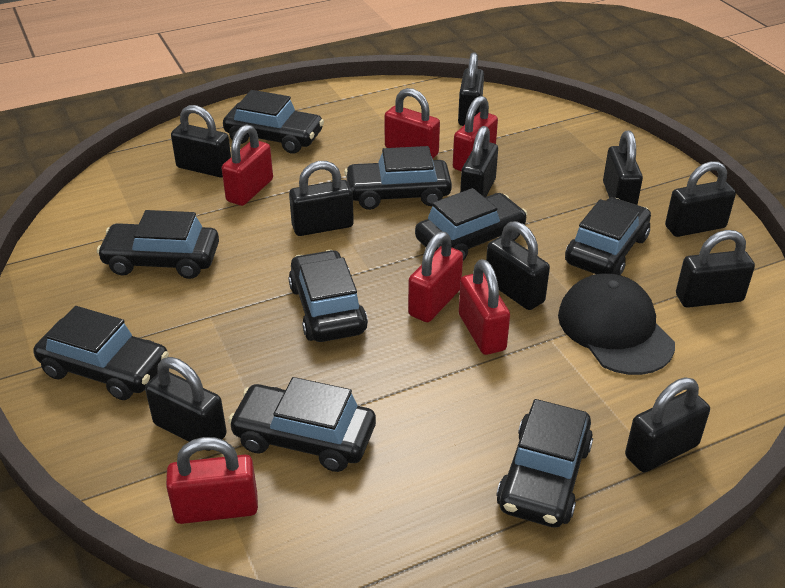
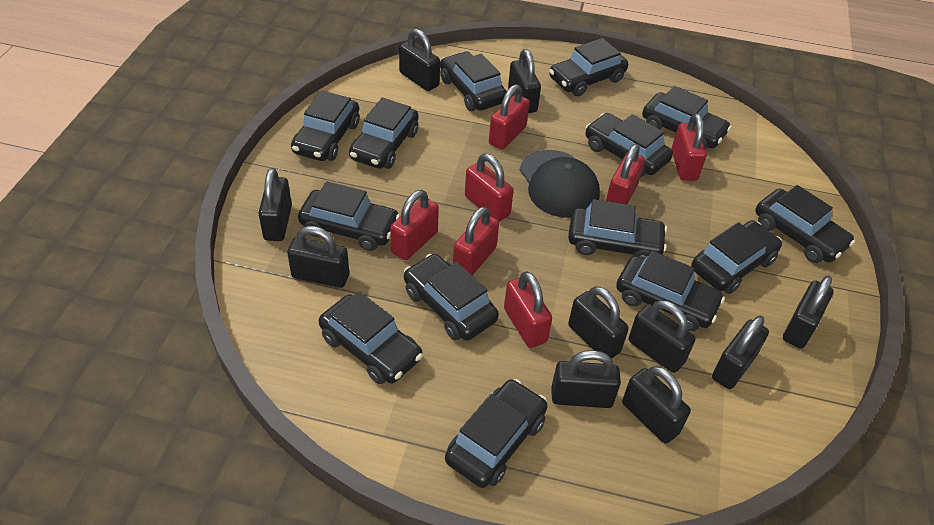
black car: 9 -> 14
red padlock: 6 -> 7

